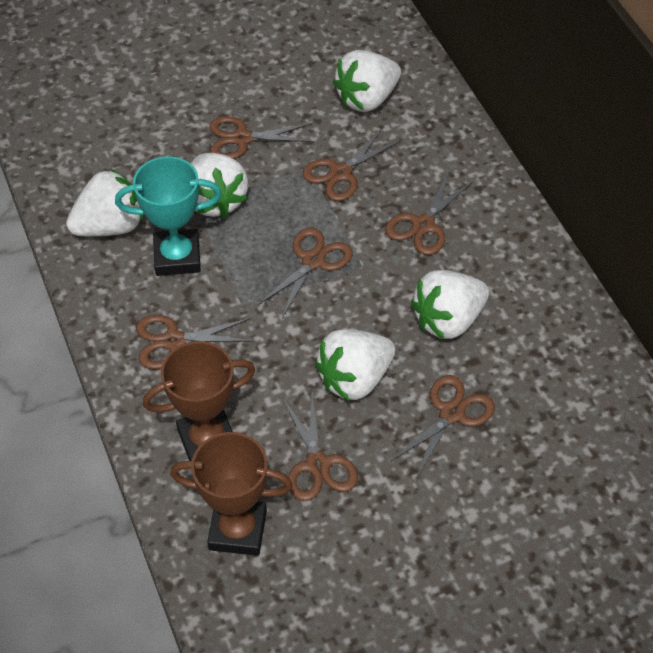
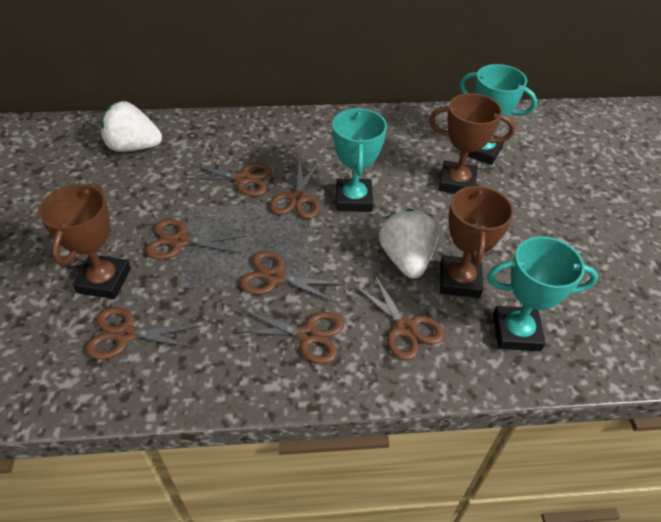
brown trophy: 2 -> 3
turquoise trophy: 1 -> 3
white strawberry: 5 -> 2

